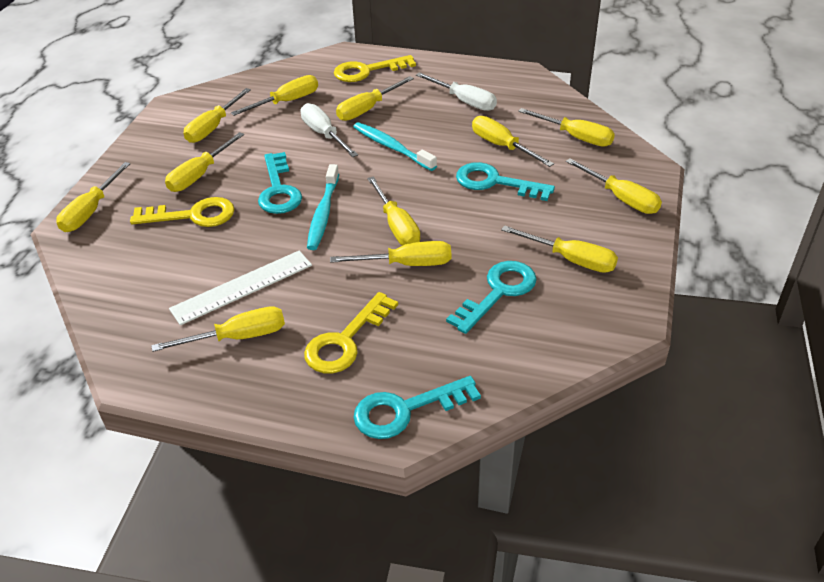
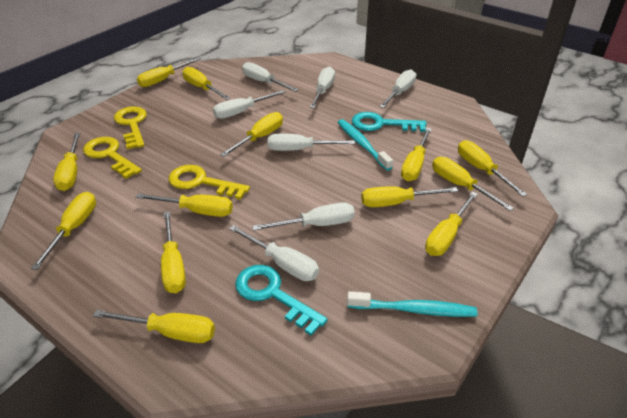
turquoise key: 4 -> 2
white ruler: 1 -> 0
white screwdriver: 2 -> 7
yellow screwdriver: 12 -> 13

